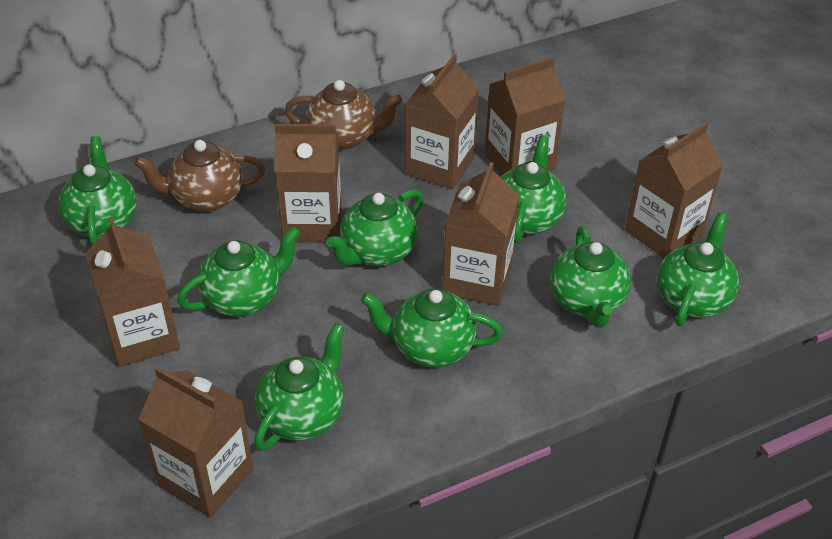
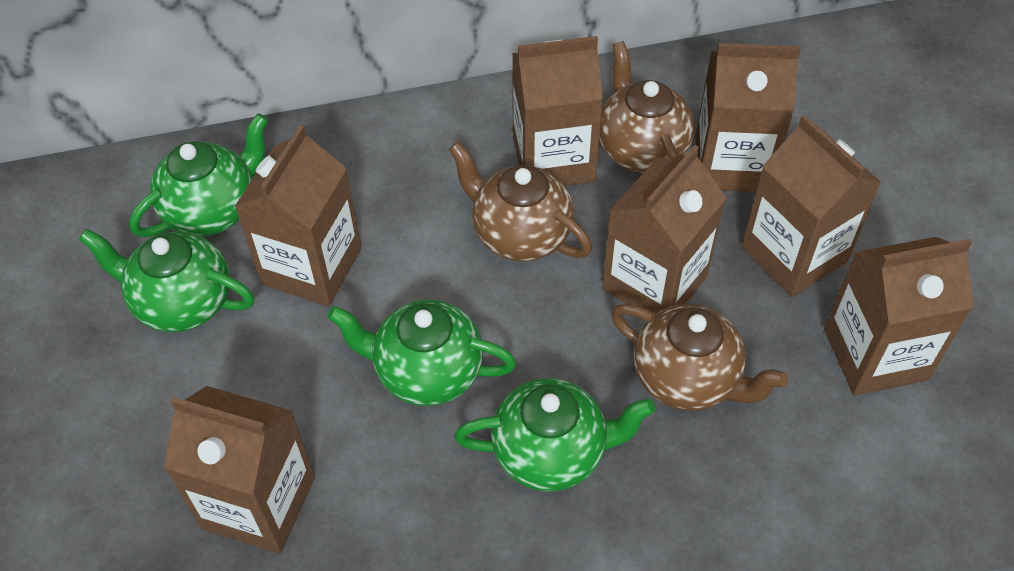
brown teapot: 2 -> 3
green teapot: 8 -> 4

